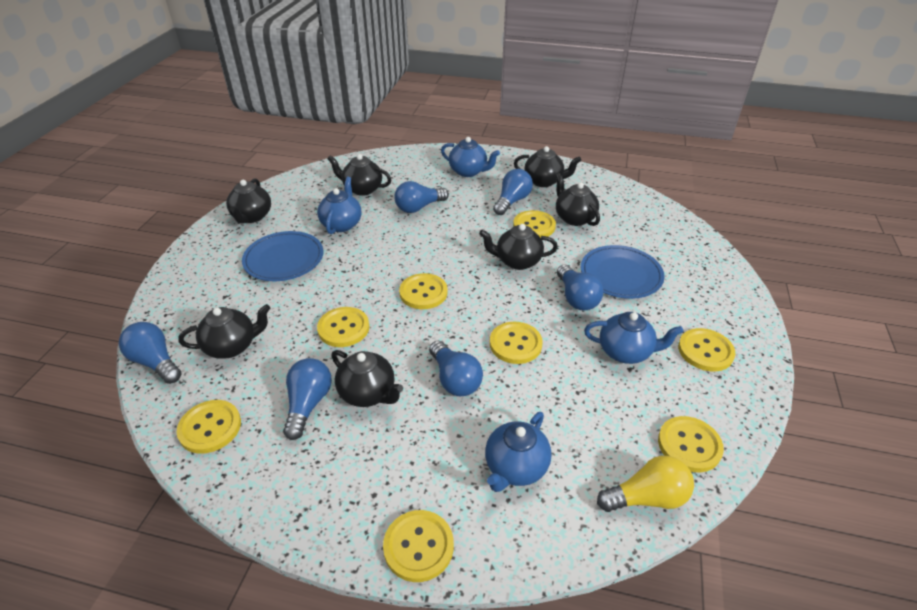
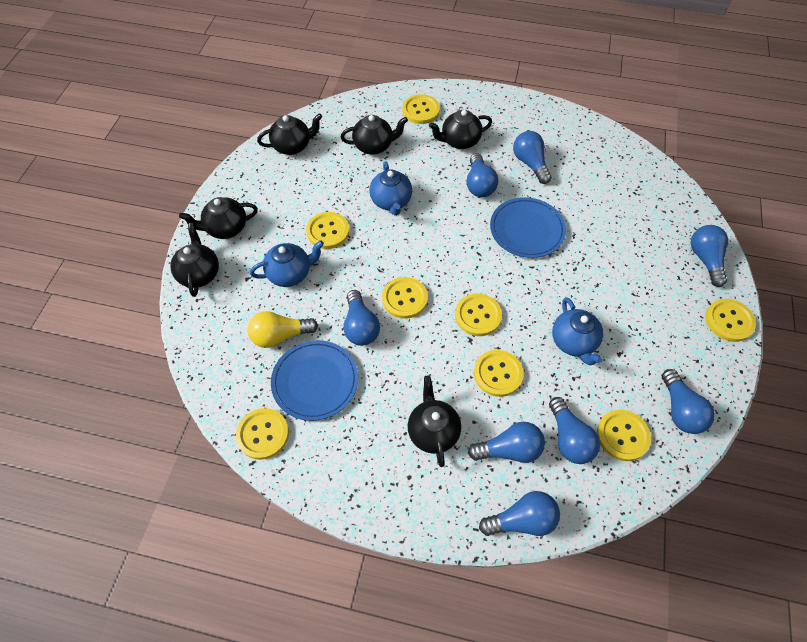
black teapot: 7 -> 6
blue light bulb: 6 -> 8
blue teapot: 4 -> 3

